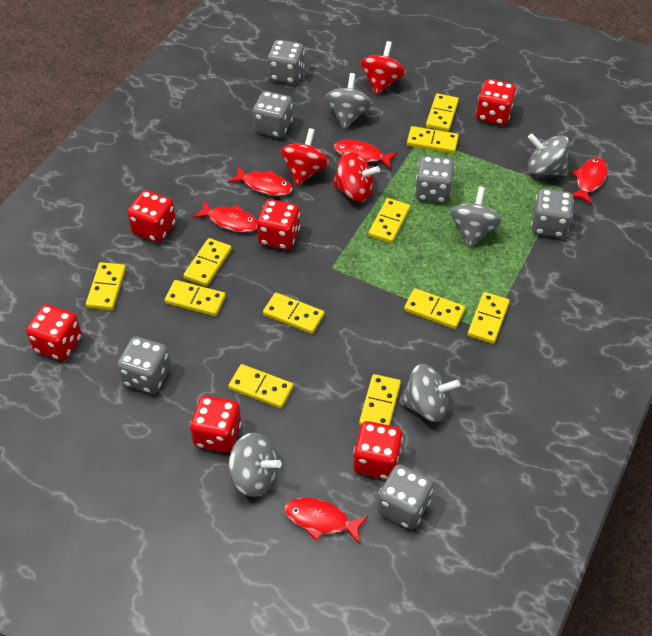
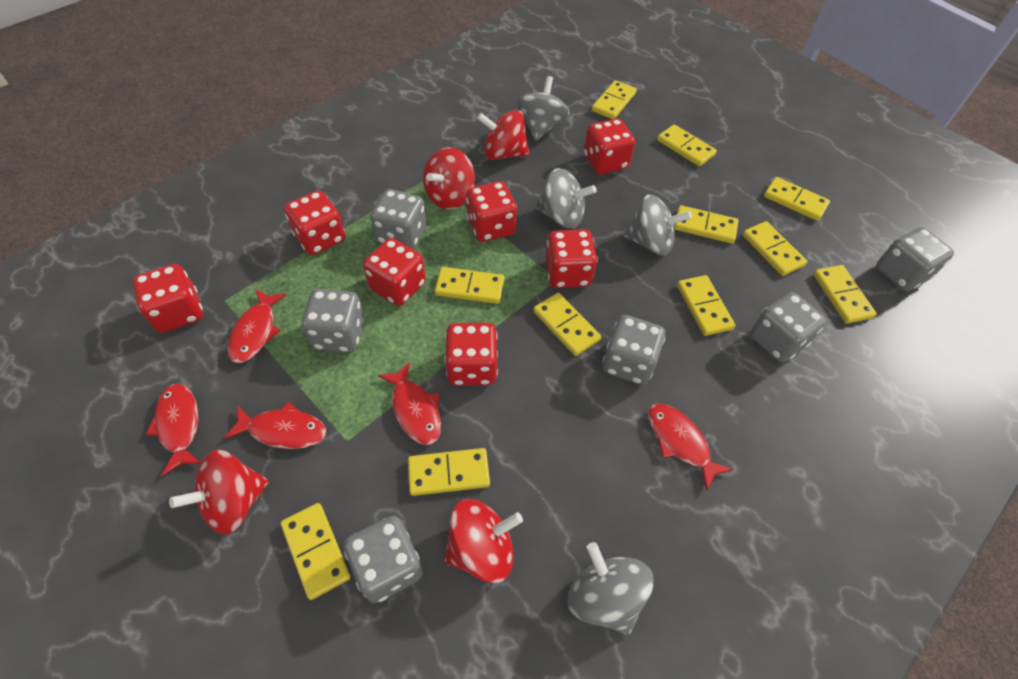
grey spinning top: 5 -> 4
red dice: 6 -> 7
red spinning top: 3 -> 4

